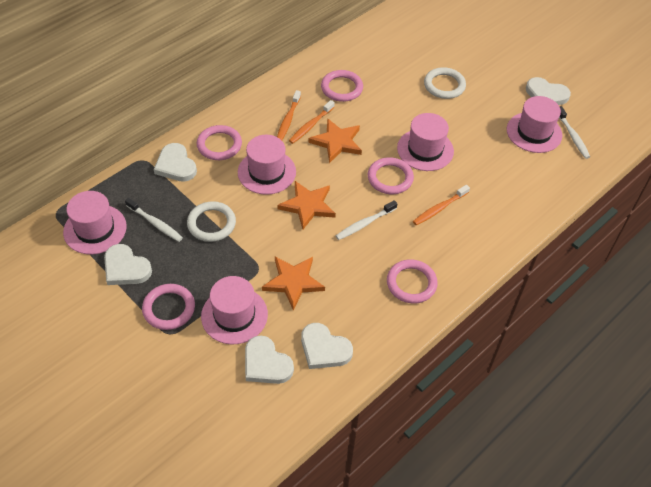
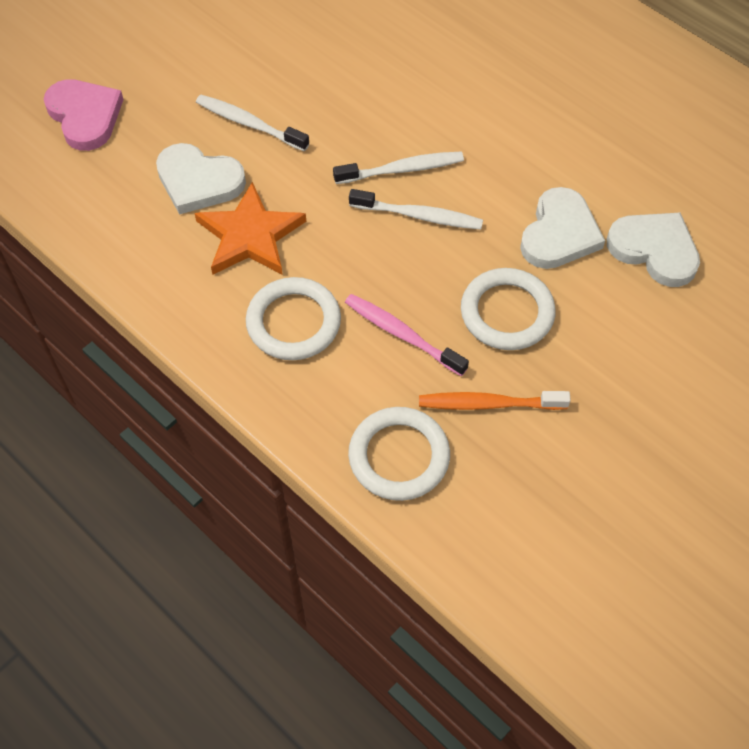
orange star: 3 -> 1
orange toothbrush: 3 -> 1
pink hat: 5 -> 0
pink heart: 0 -> 1
pink ring: 5 -> 0
pink toothbrush: 0 -> 1
white heart: 5 -> 3
white ring: 2 -> 3

